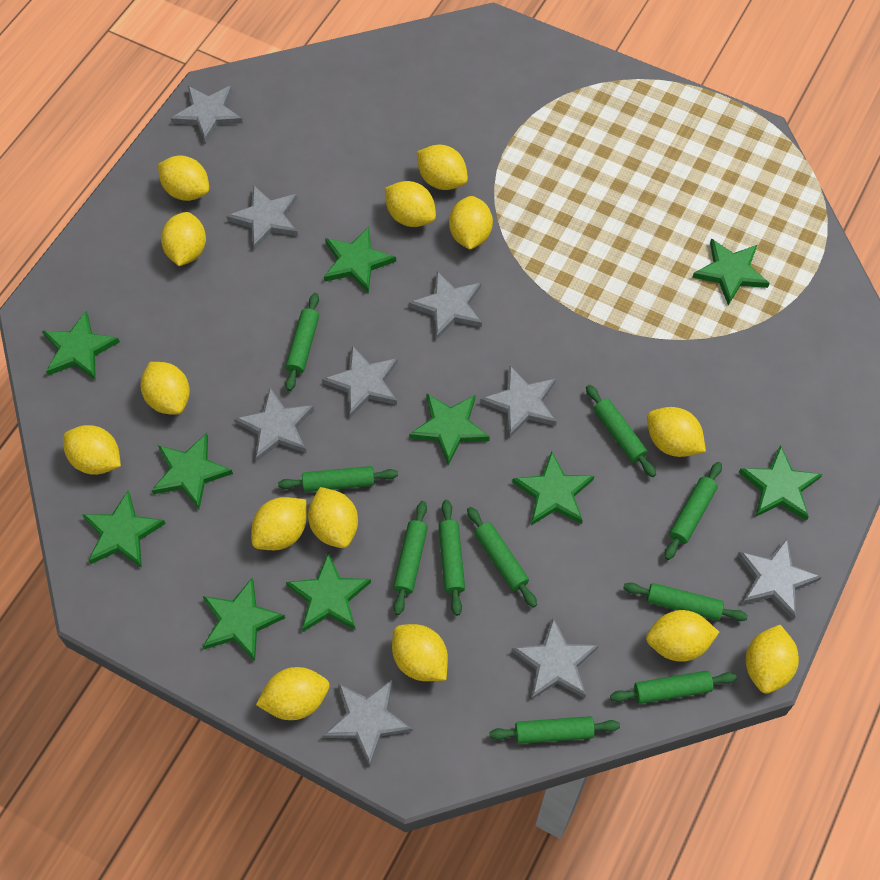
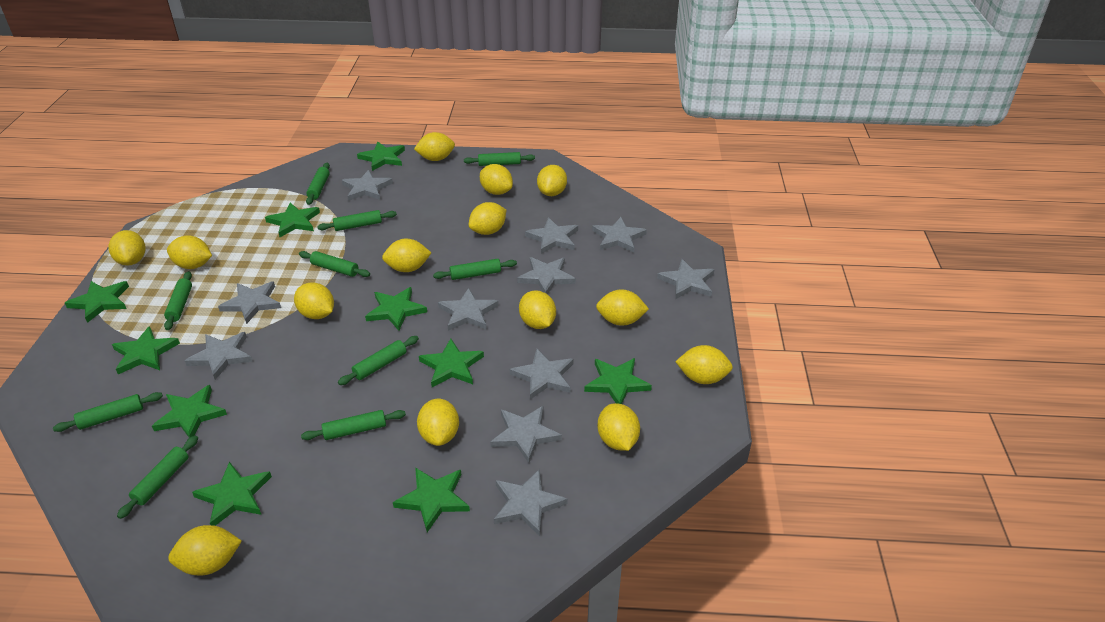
grey star: 9 -> 11

